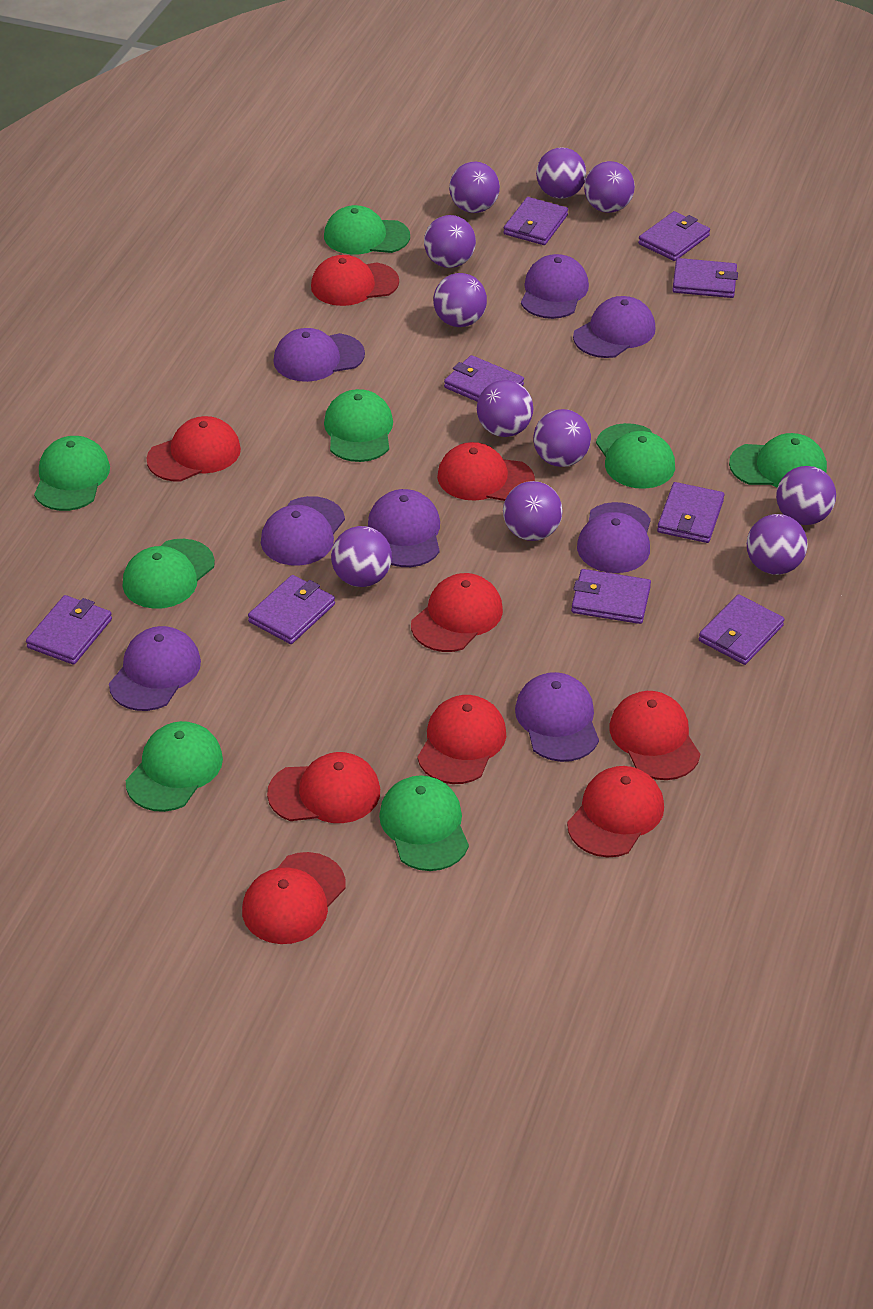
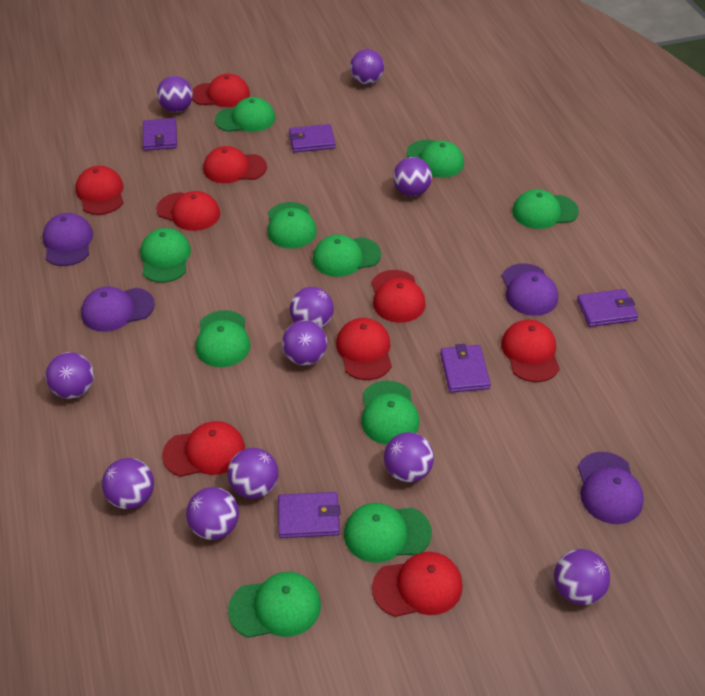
green cap: 8 -> 10
purple cap: 8 -> 4
purple wallet: 9 -> 5

